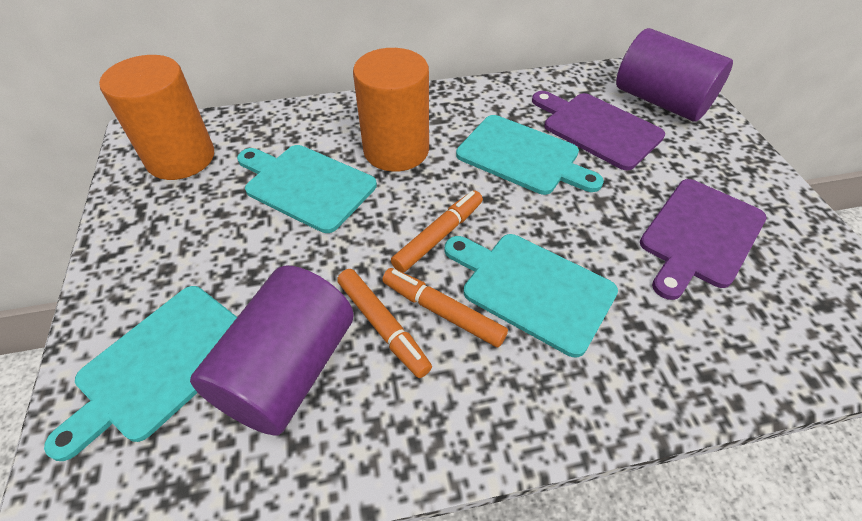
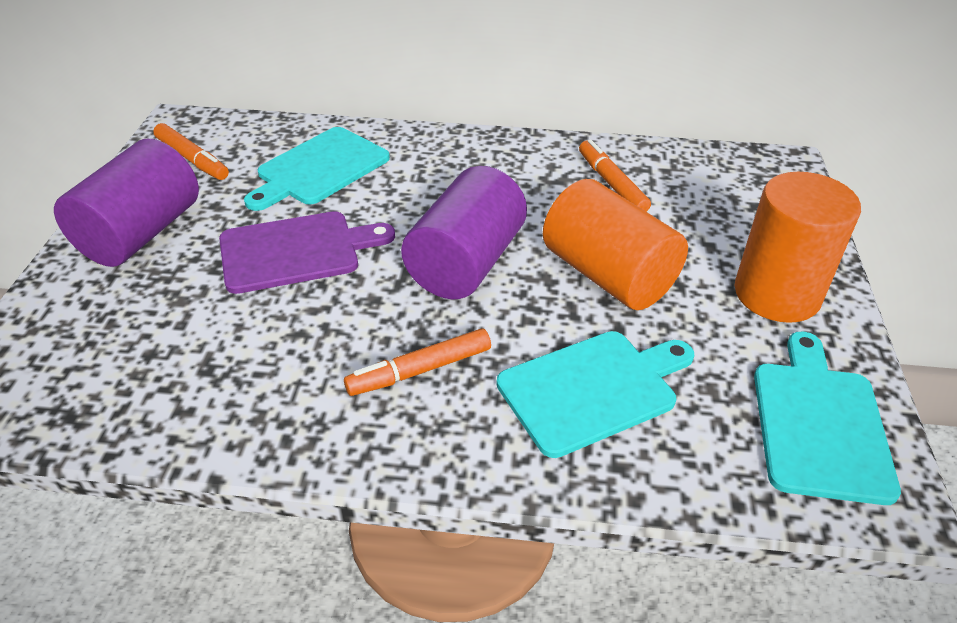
purple cutting board: 2 -> 1
turquoise cutting board: 4 -> 3

